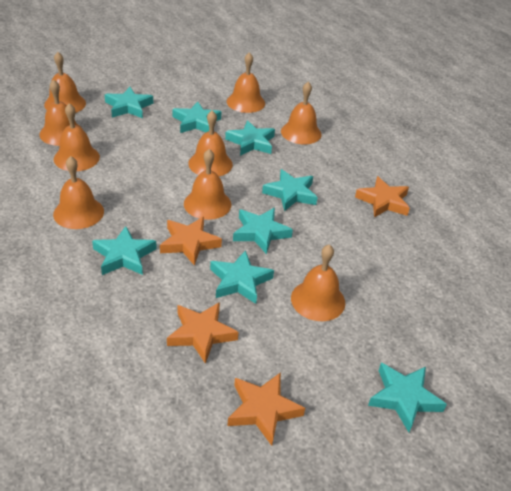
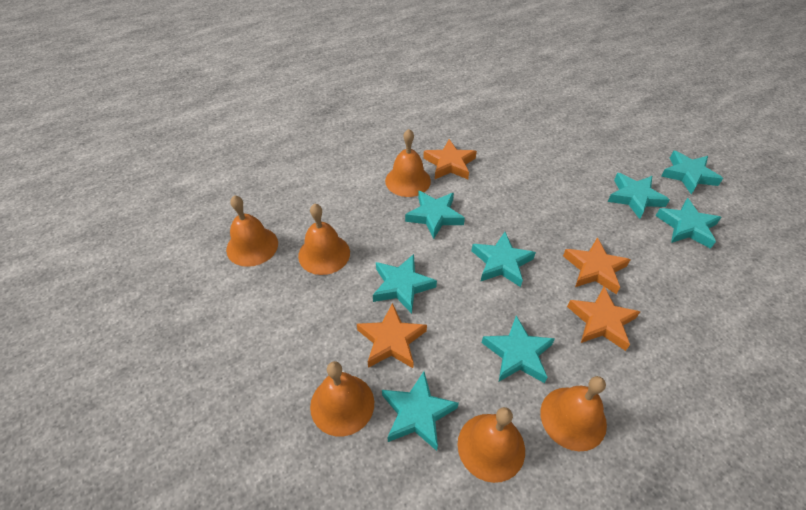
orange bell: 9 -> 6

